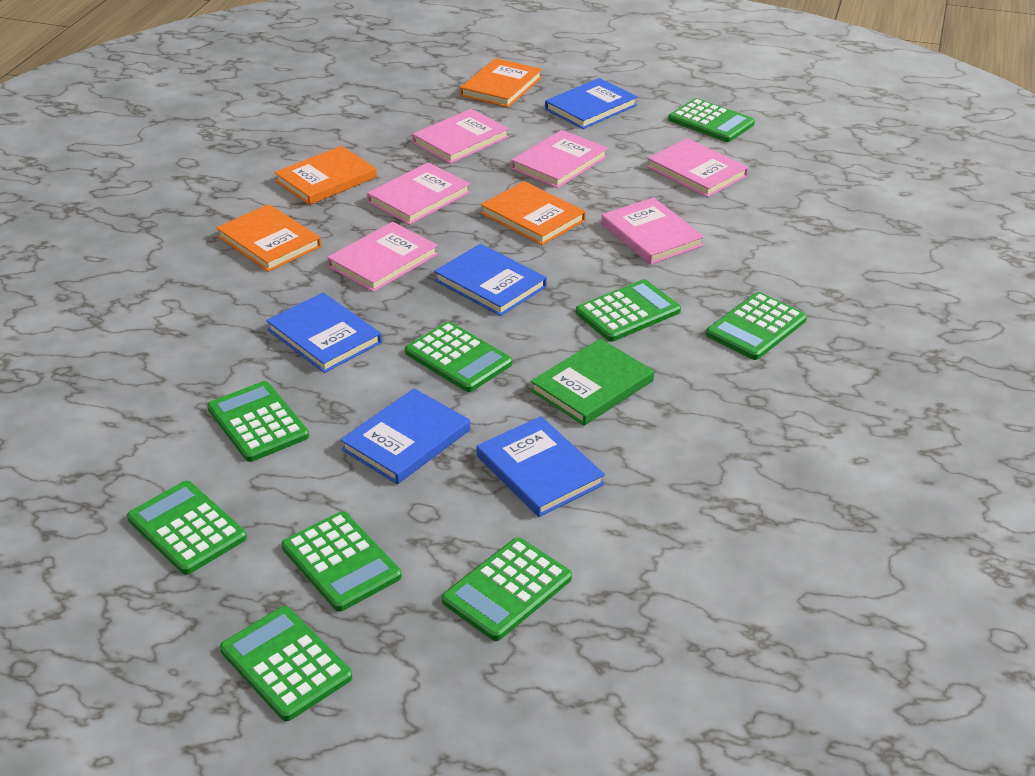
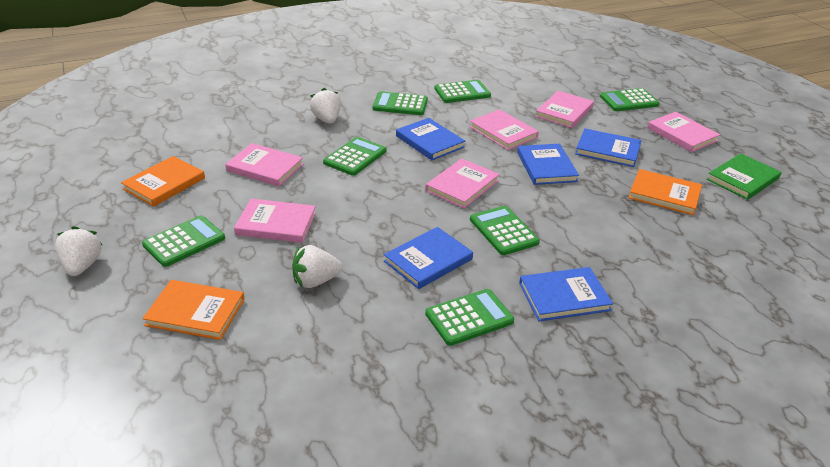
green calculator: 9 -> 7
orange book: 4 -> 3
white strawberry: 0 -> 3

